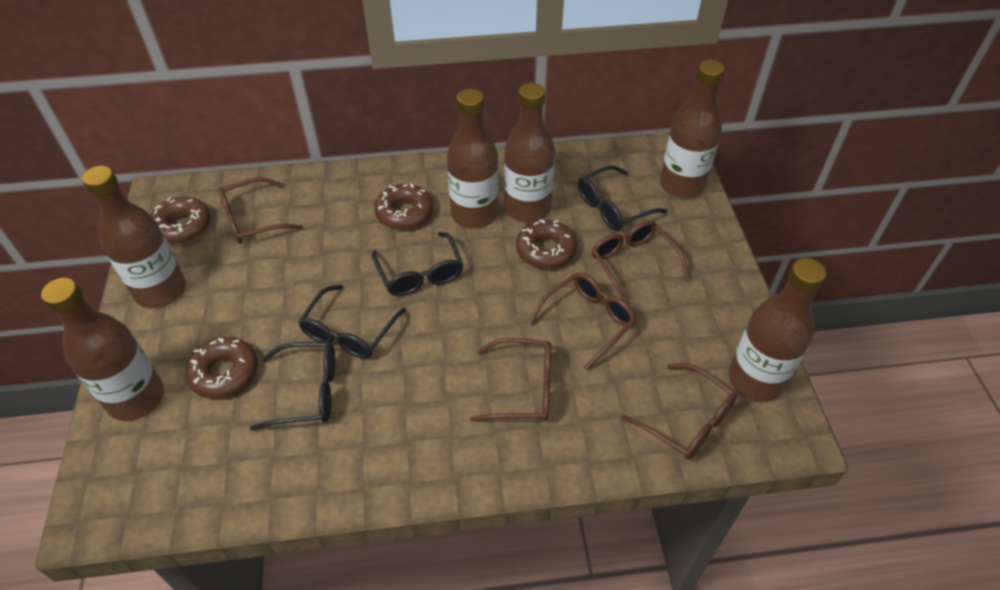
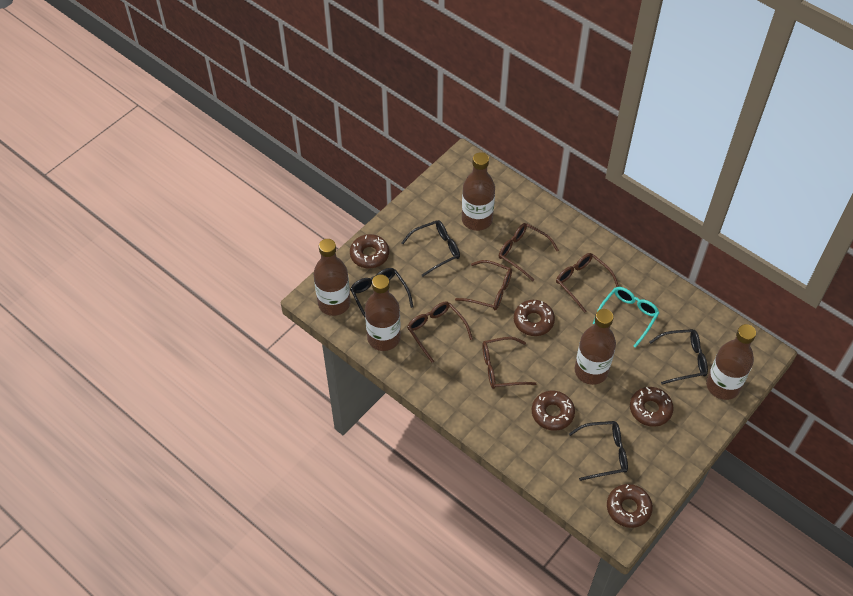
brown bottle: 6 -> 5
brown donut: 4 -> 5
turquoise glasses: 0 -> 1

